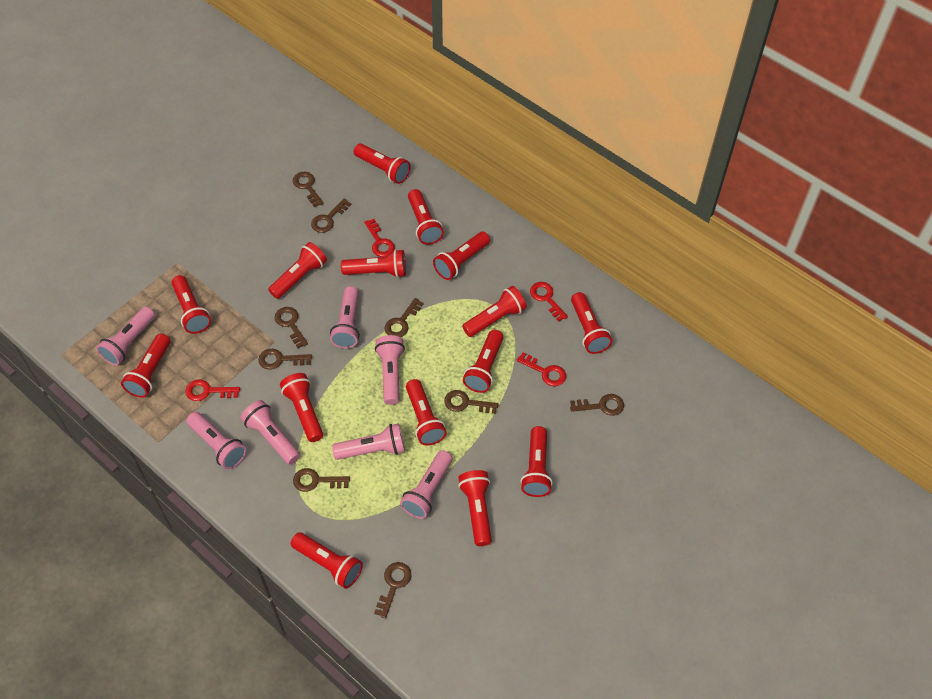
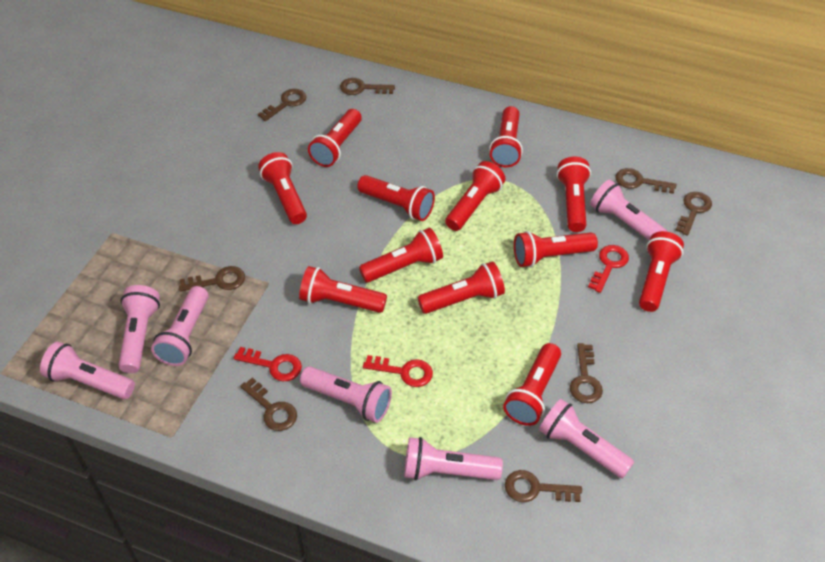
brown key: 9 -> 8
red flashlight: 15 -> 12
red key: 4 -> 3

